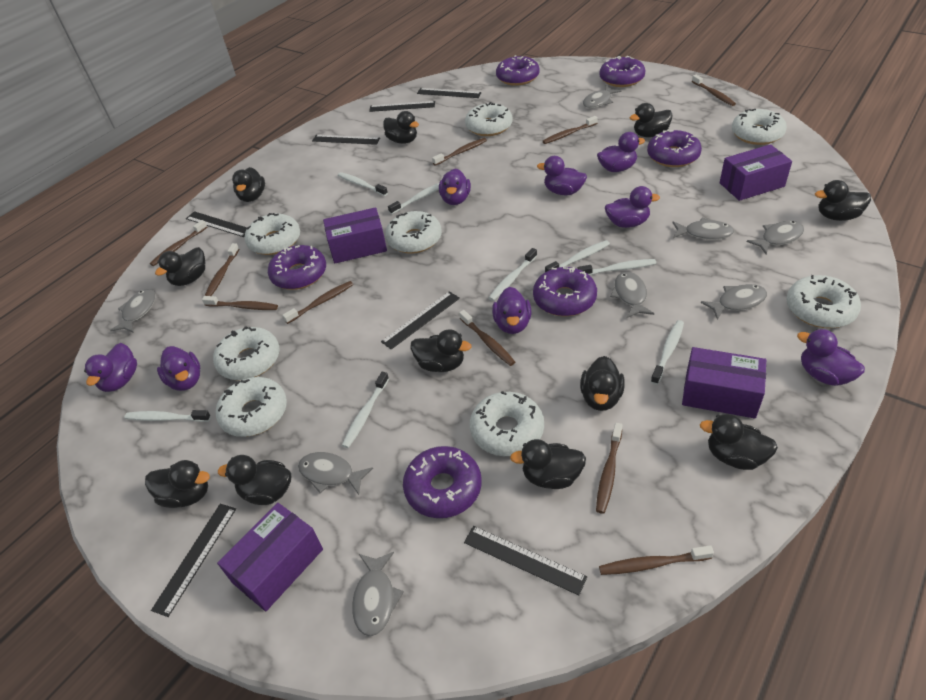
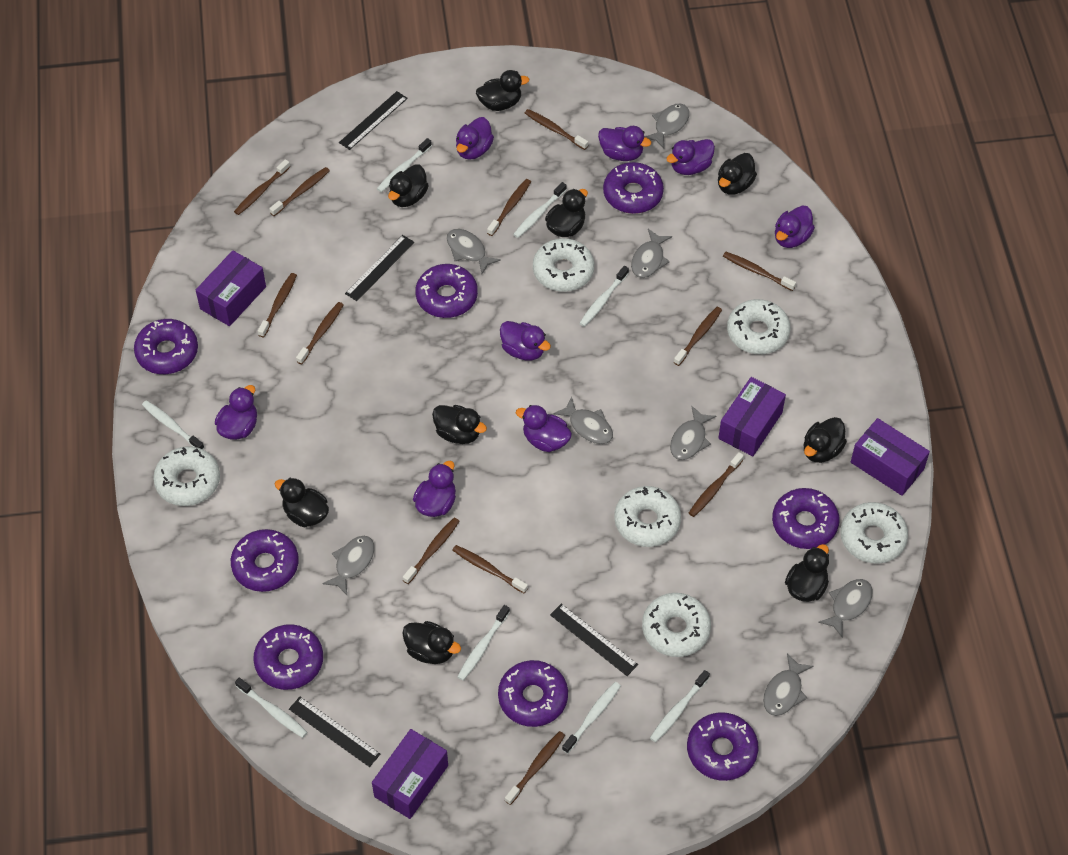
black duck: 11 -> 9
black ruler: 7 -> 4
brown toothbrush: 10 -> 12
purple donut: 6 -> 8
white donut: 8 -> 6

